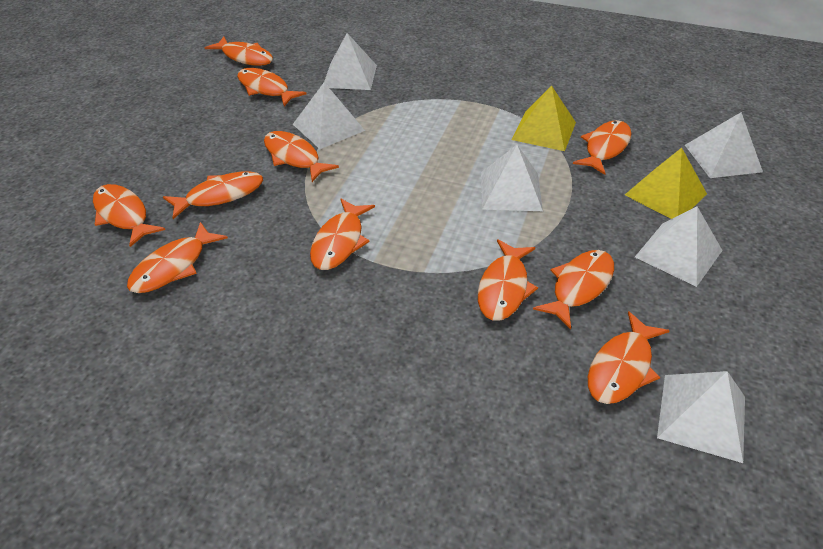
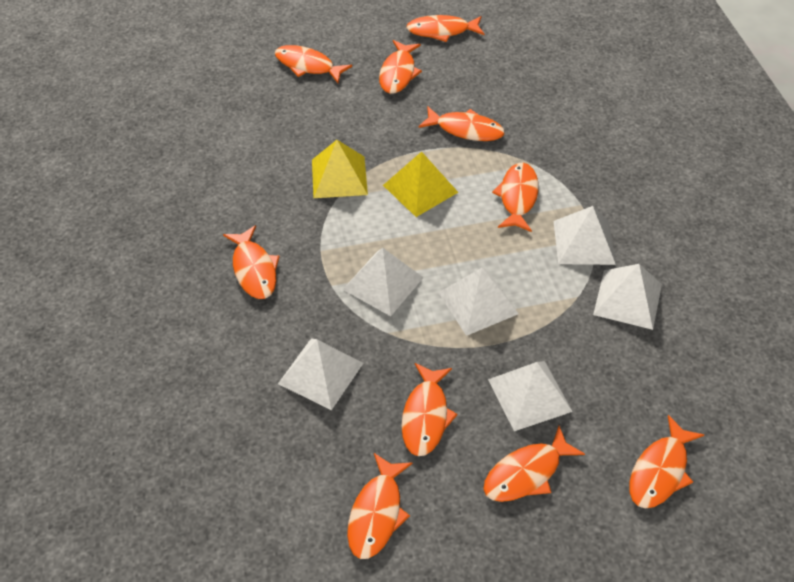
orange fish: 11 -> 10

